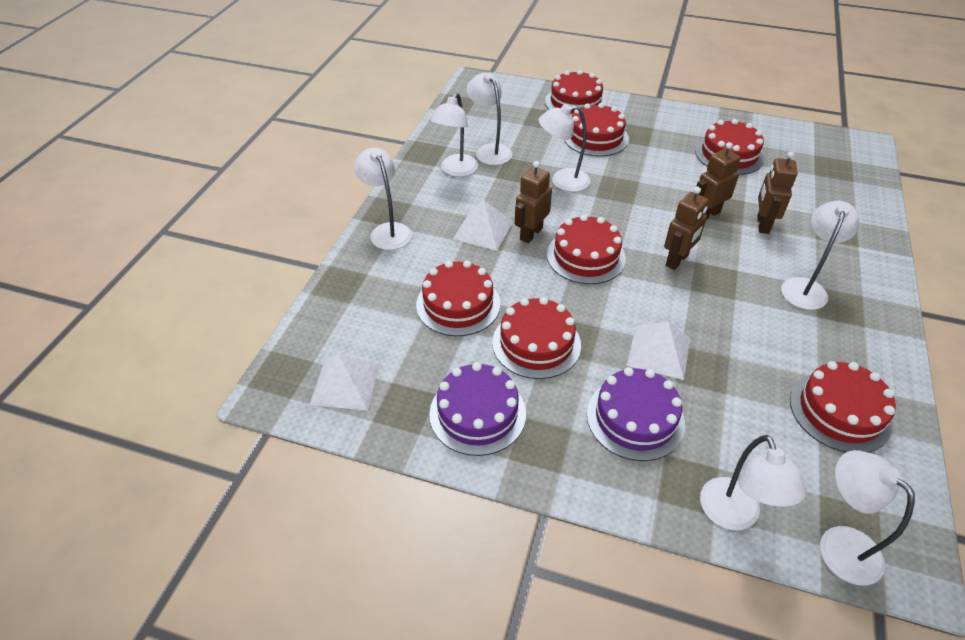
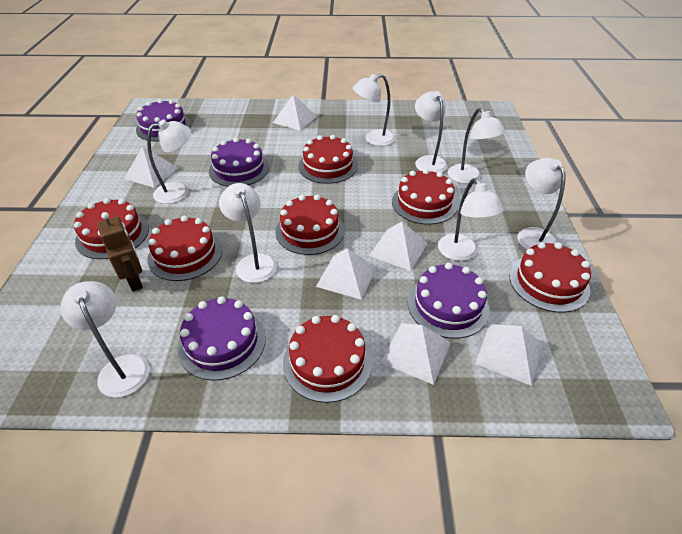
brown robot: 4 -> 1
purple cake: 2 -> 4
white lamp: 7 -> 8
white pyramid: 3 -> 6

